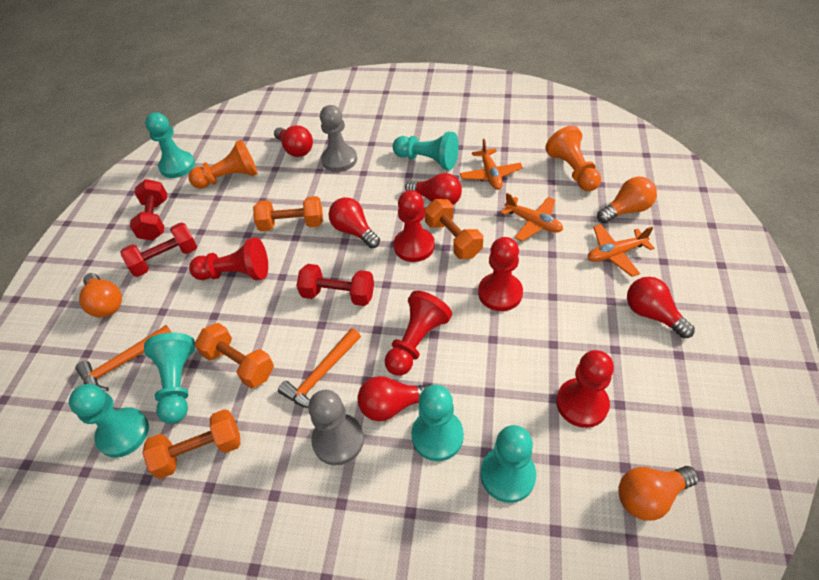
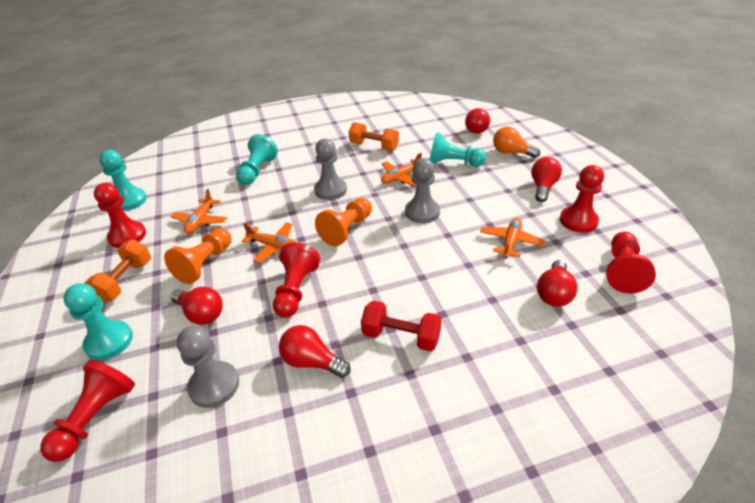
grey pawn: 2 -> 3
orange dumbbell: 4 -> 2
orange hammer: 2 -> 0
orange light bulb: 3 -> 1
orange plane: 3 -> 4
red dumbbell: 3 -> 1
turquoise pawn: 6 -> 4

